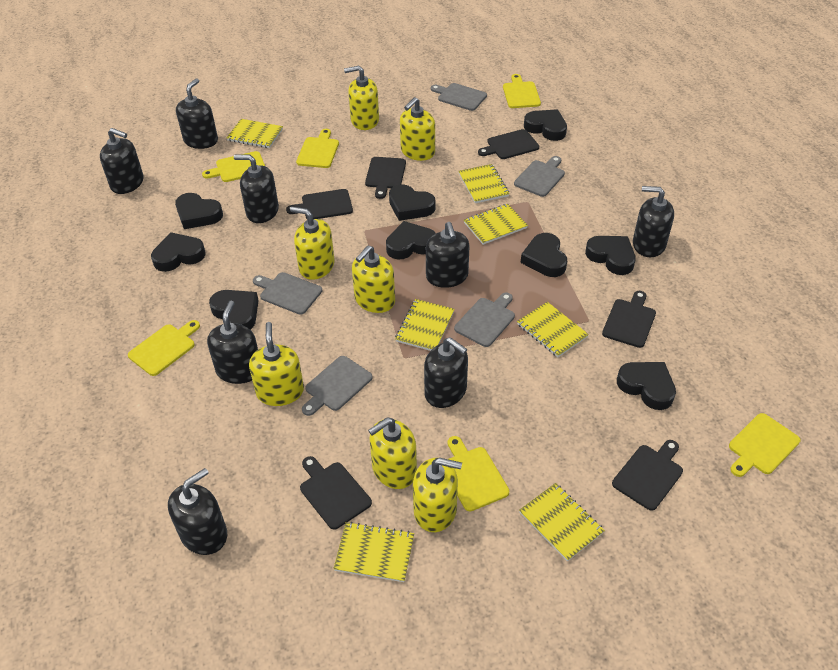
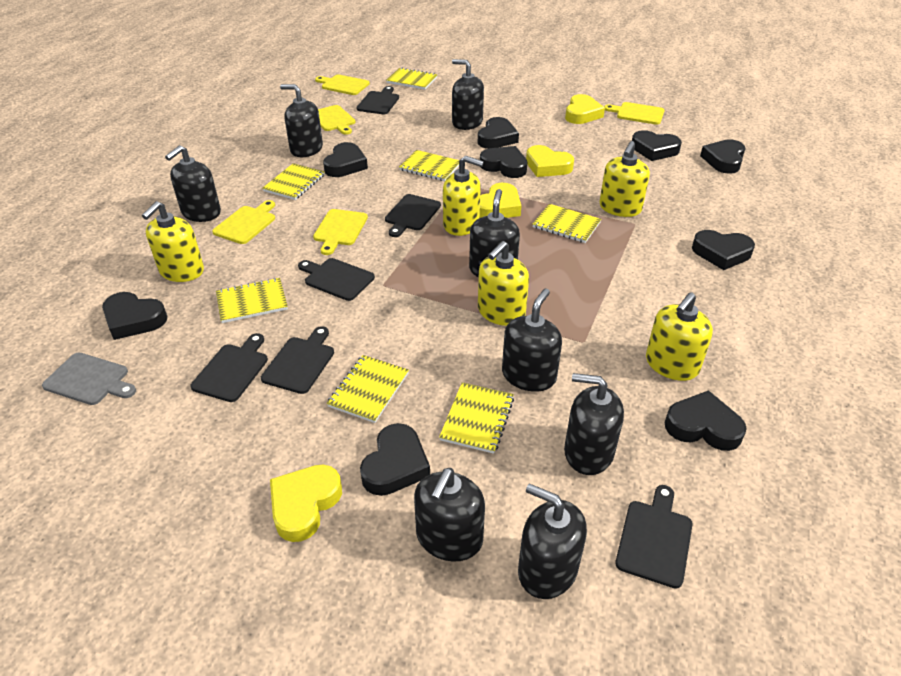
grey cutting board: 5 -> 1
yellow cutting board: 6 -> 5
yellow heart: 0 -> 4
yellow soap dispenser: 7 -> 5

